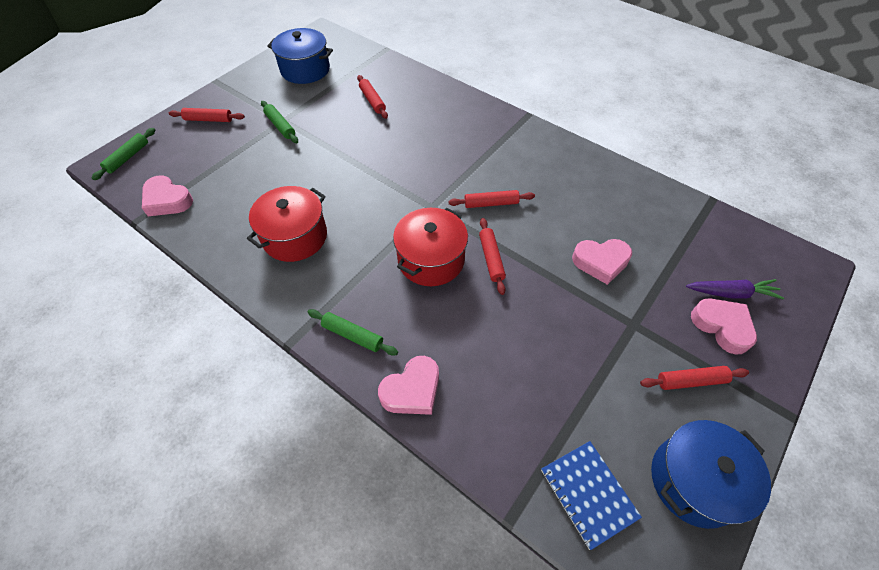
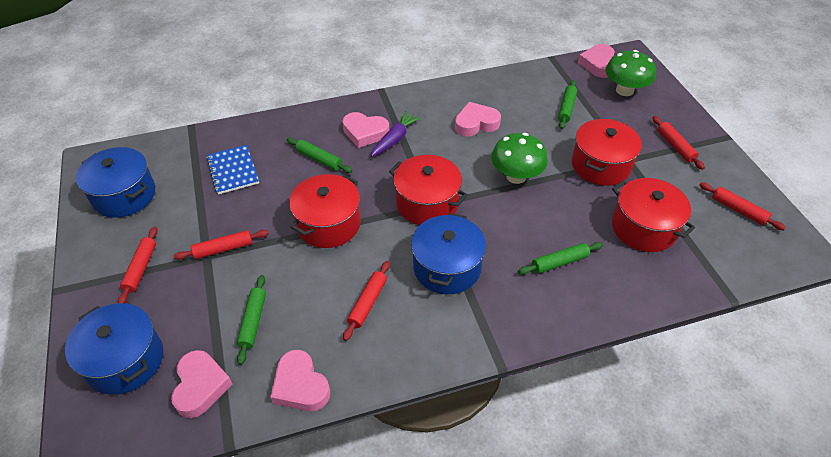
blue pot: 2 -> 3
green mushroom: 0 -> 2
green rolling pin: 3 -> 4
pink heart: 4 -> 5
red pot: 2 -> 4

